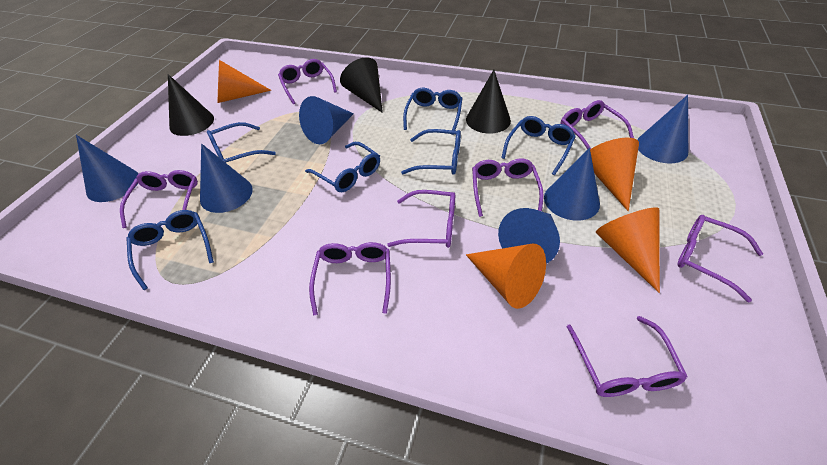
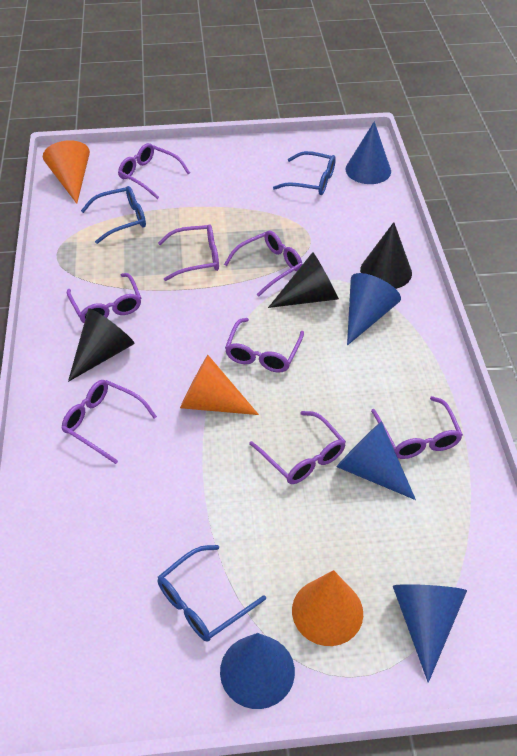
blue cone: 6 -> 5
blue glasses: 6 -> 3
orange cone: 4 -> 3

